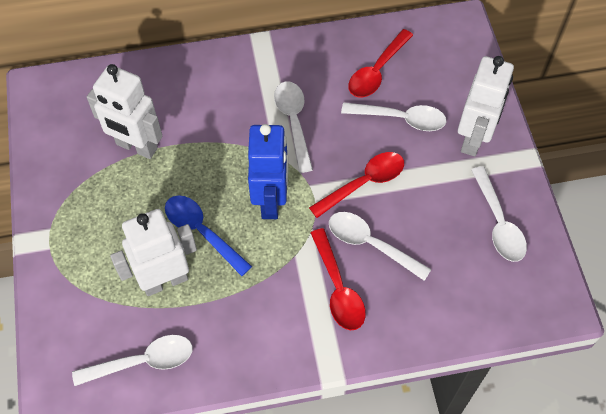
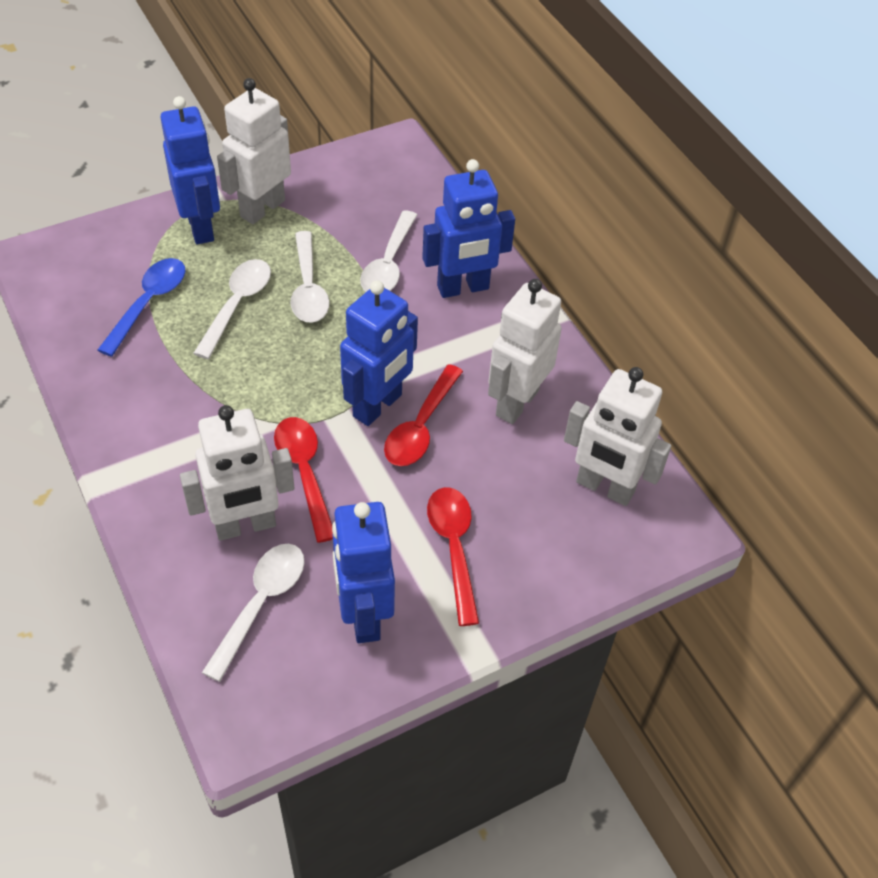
blue robot: 1 -> 4
white robot: 3 -> 4
white spoon: 5 -> 4

